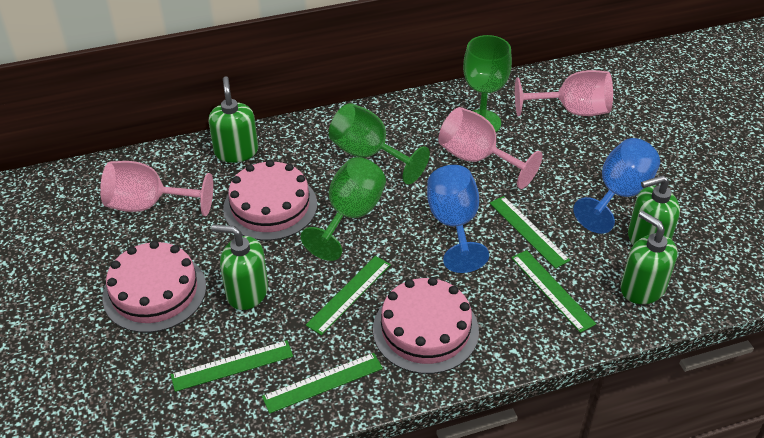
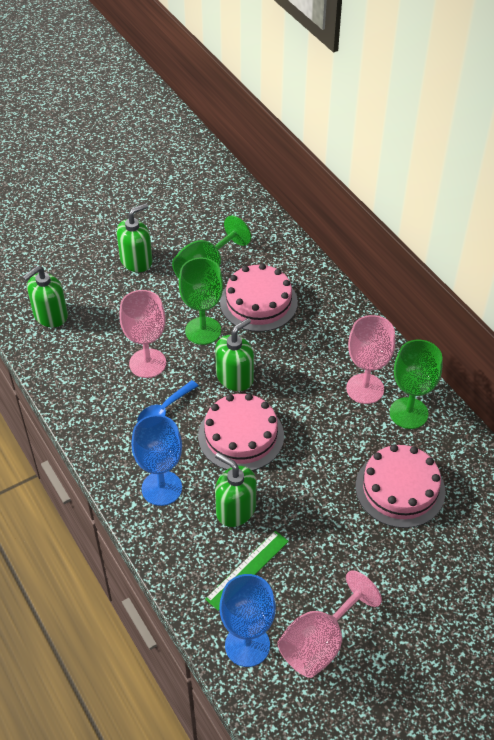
blue spoon: 0 -> 1
green ruler: 5 -> 1

